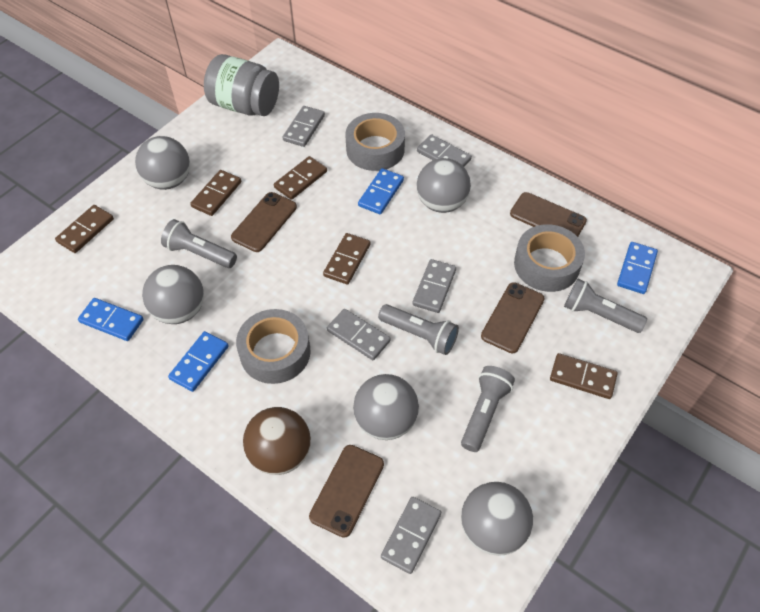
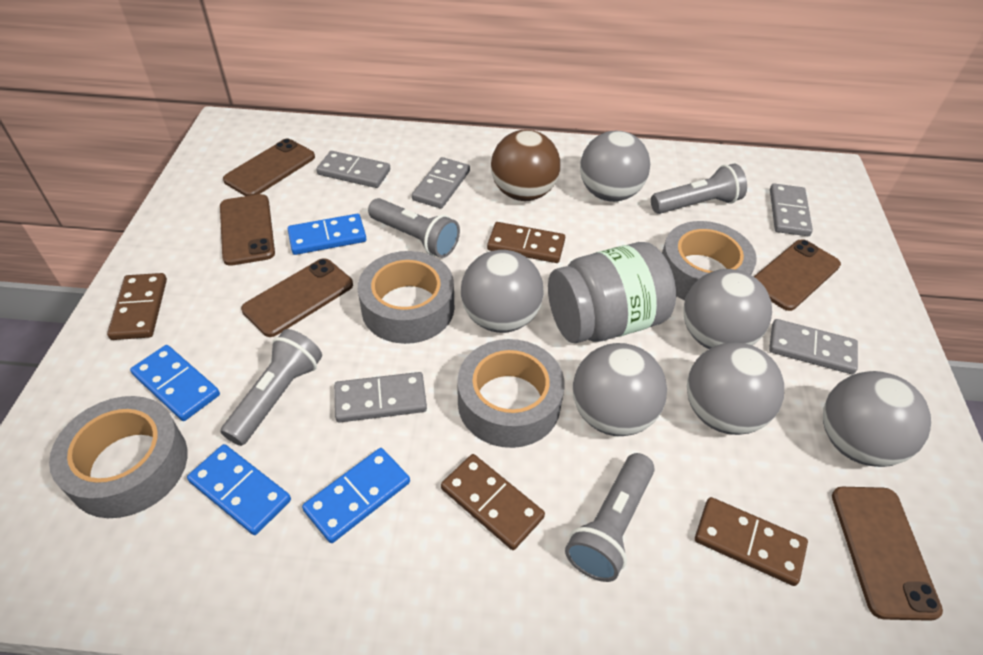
brown domino: 5 -> 4
brown phone: 4 -> 5
grey ball: 5 -> 6
grey tape: 3 -> 4

